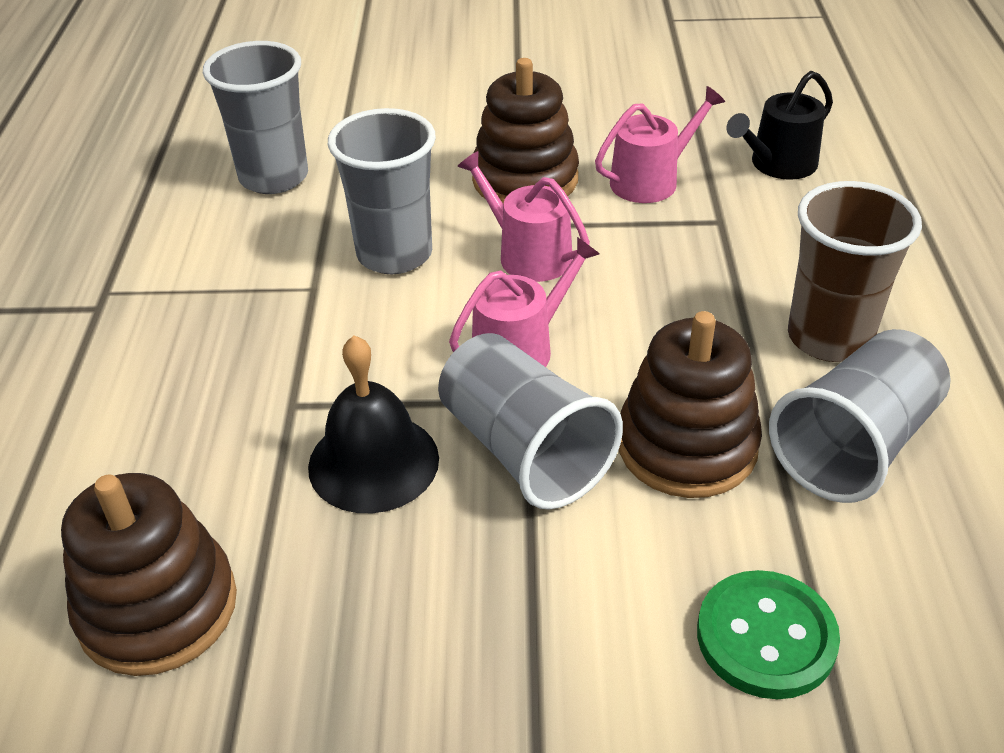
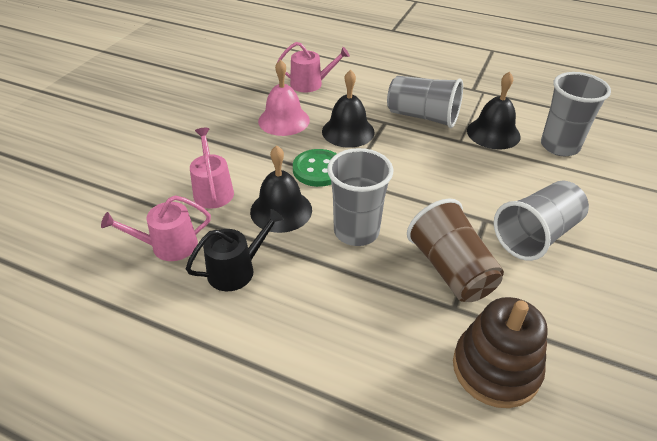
black bell: 1 -> 3
brown stacking toy: 3 -> 1
pink bell: 0 -> 1

